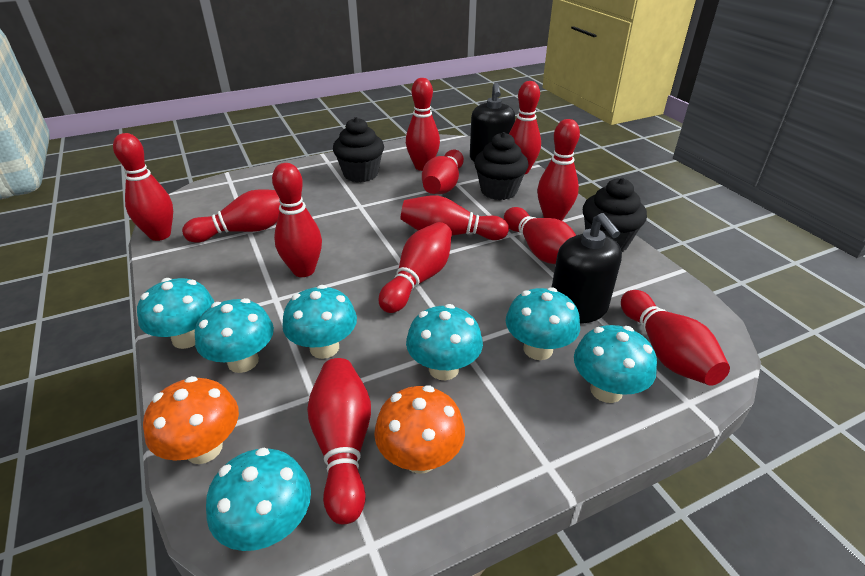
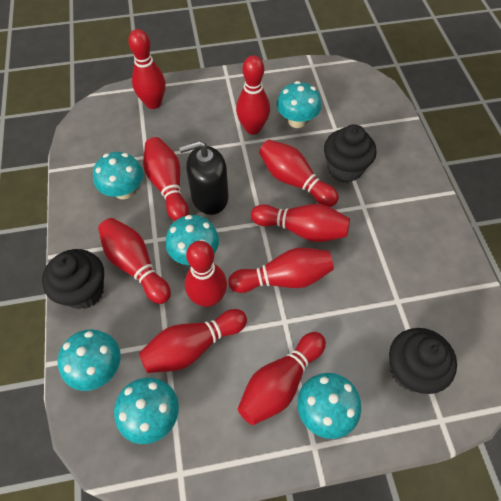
black soap dispenser: 2 -> 1
orange mushroom: 2 -> 0
red bowling pin: 12 -> 10
turquoise mushroom: 7 -> 6

